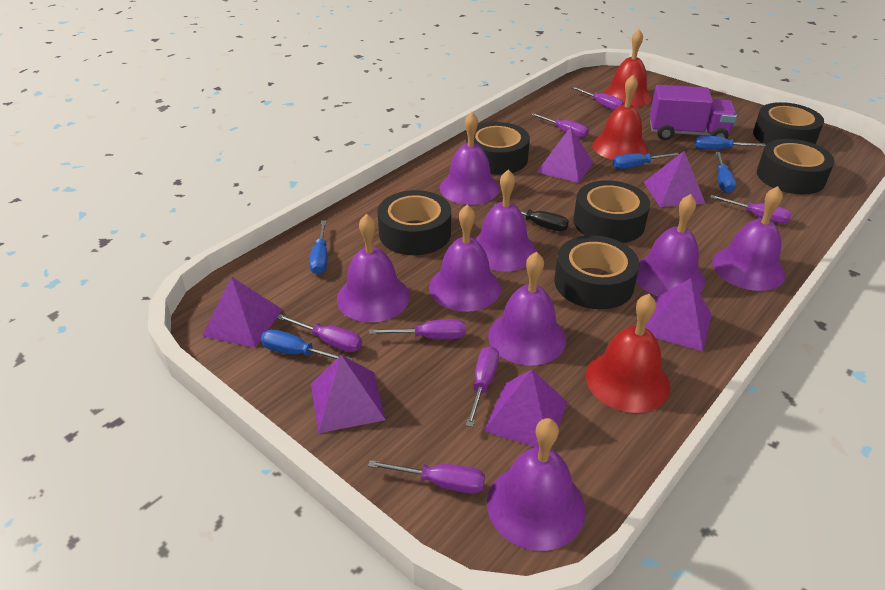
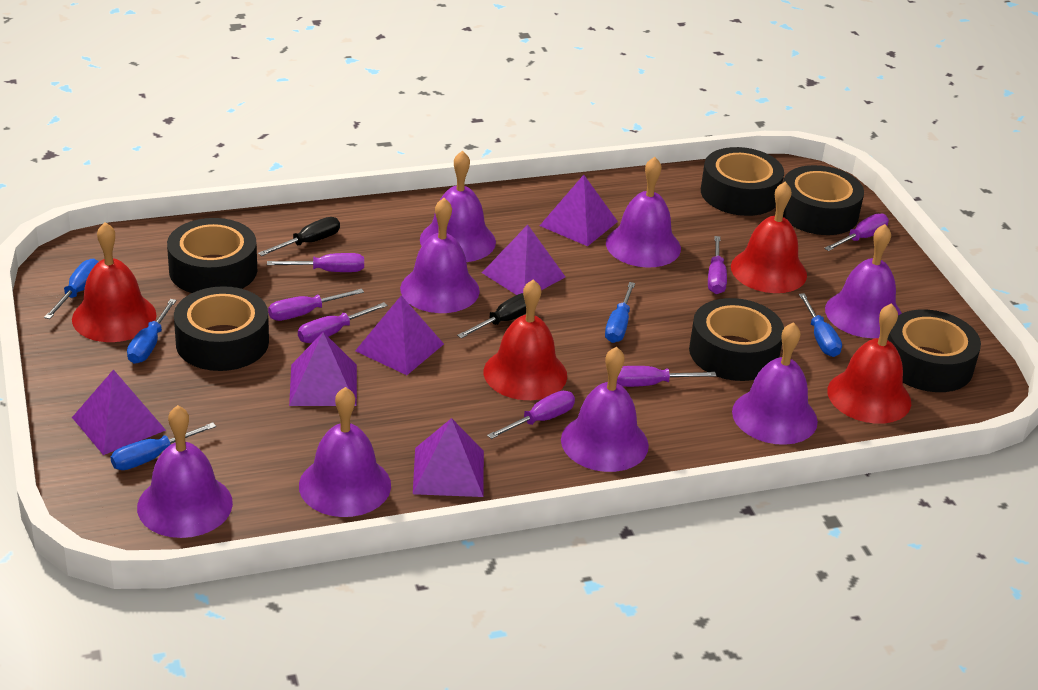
black screwdriver: 1 -> 2
purple truck: 1 -> 0
red bell: 3 -> 4

